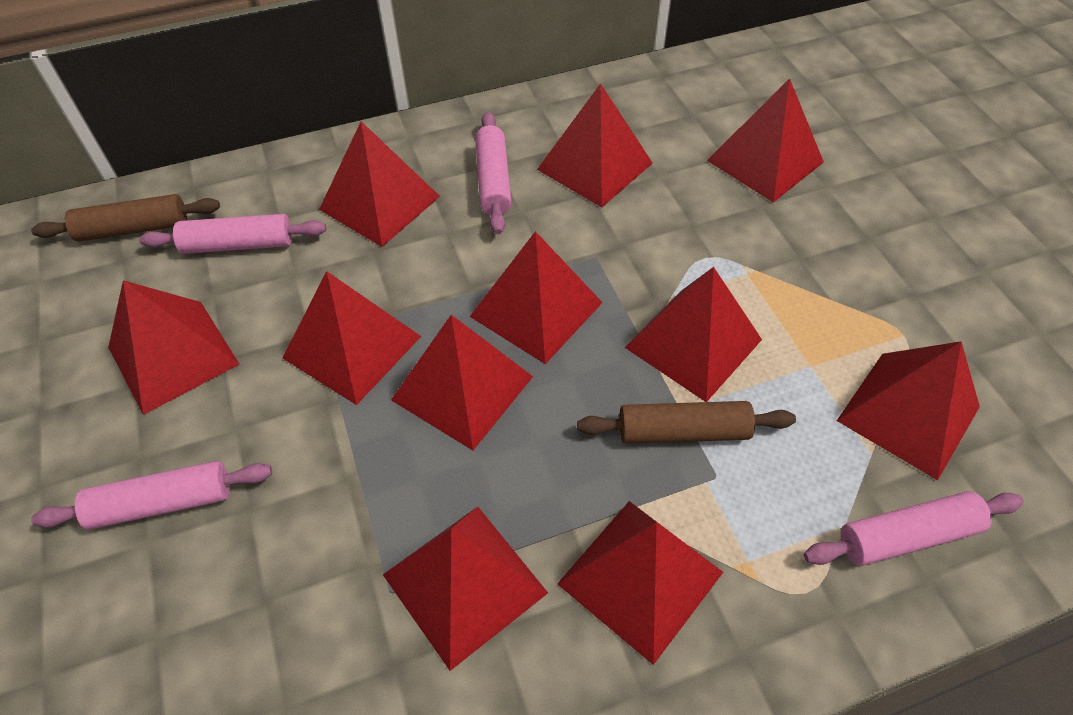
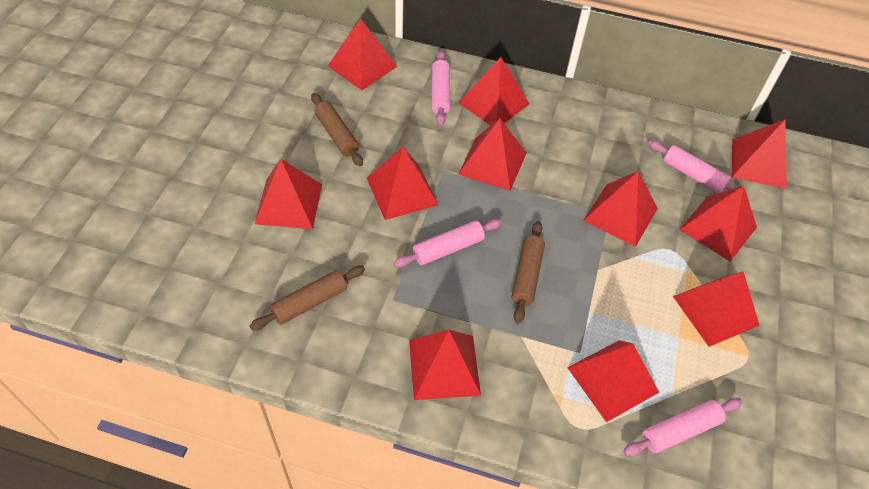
brown rolling pin: 2 -> 3

